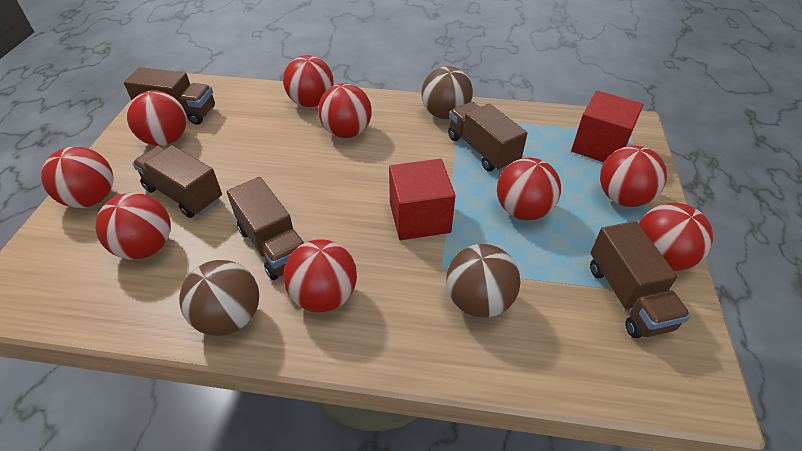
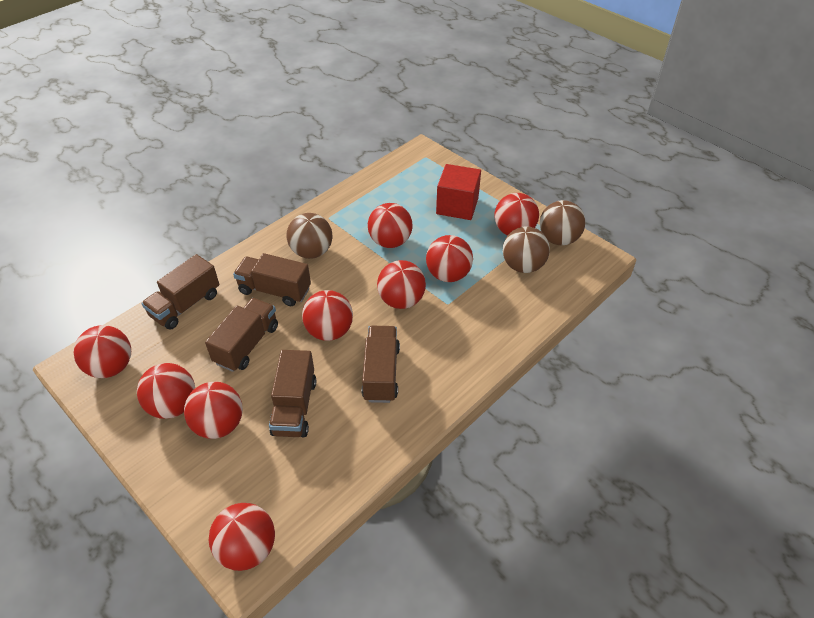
red cube: 2 -> 1

